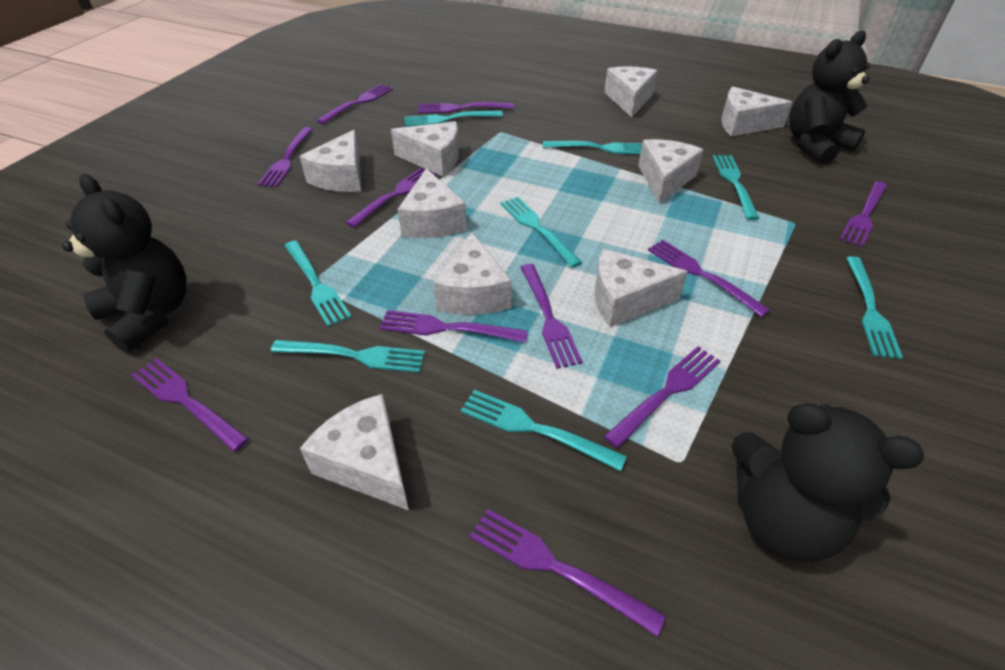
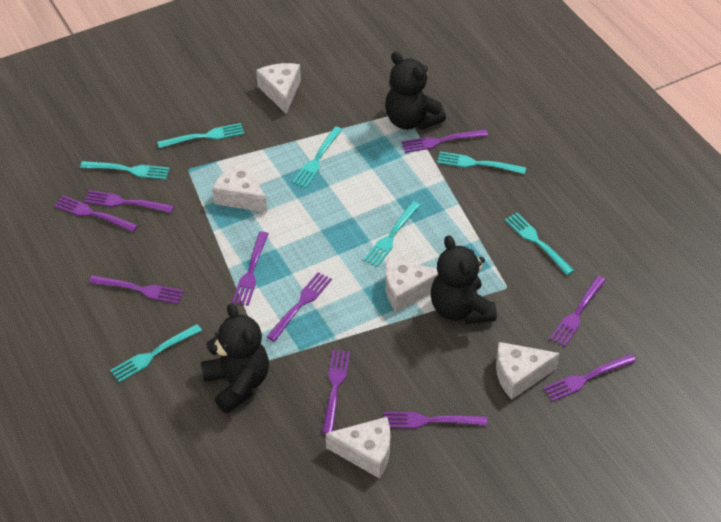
purple fork: 11 -> 10
turquoise fork: 8 -> 7
white cheese: 9 -> 5

